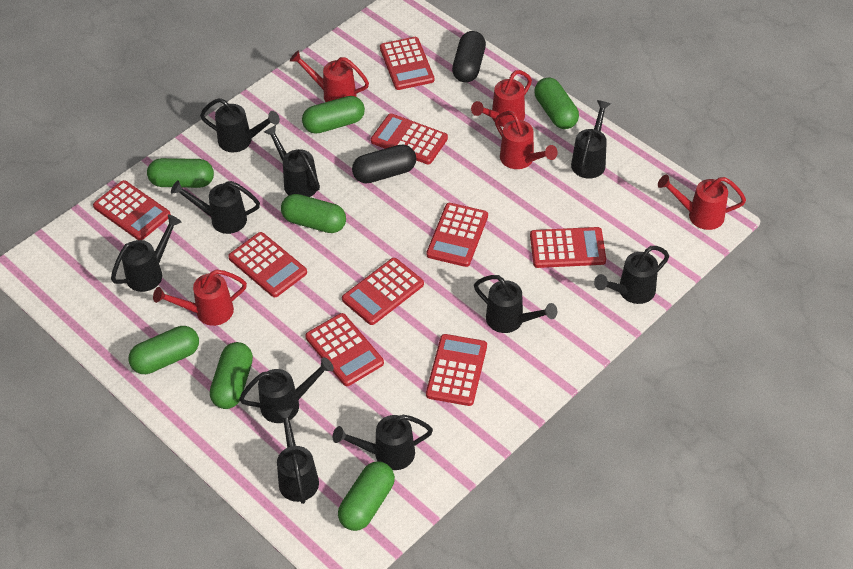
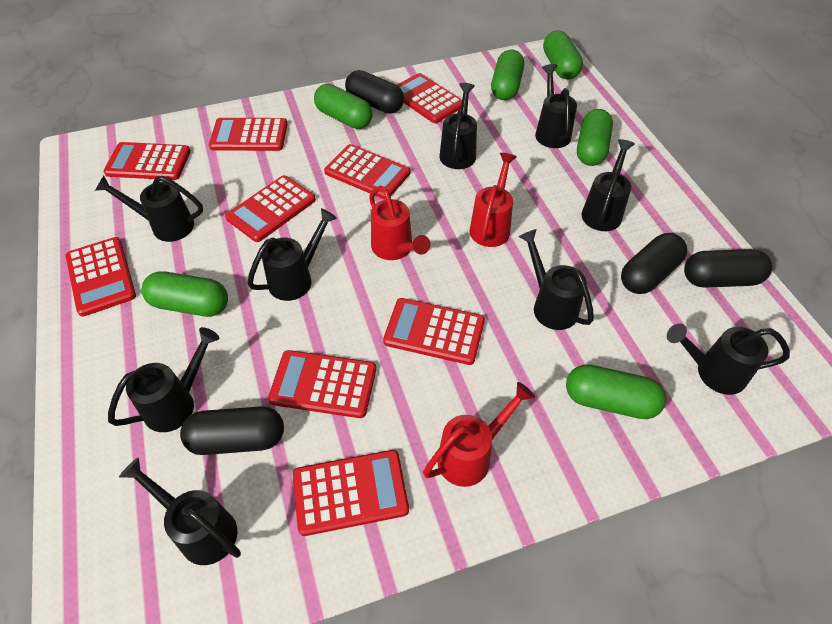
black capsule: 2 -> 4
black watering can: 10 -> 9
green capsule: 7 -> 6
red watering can: 5 -> 3

